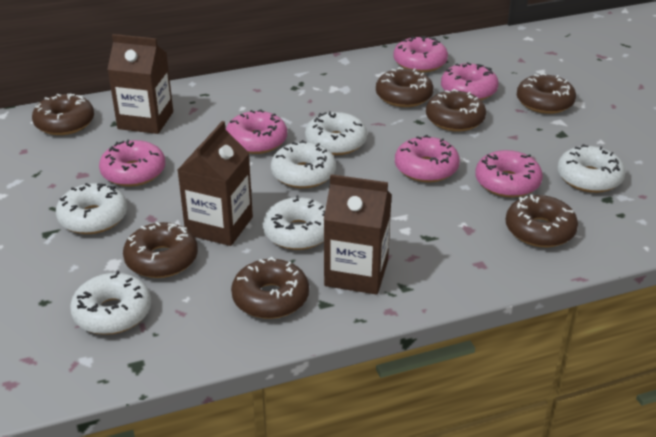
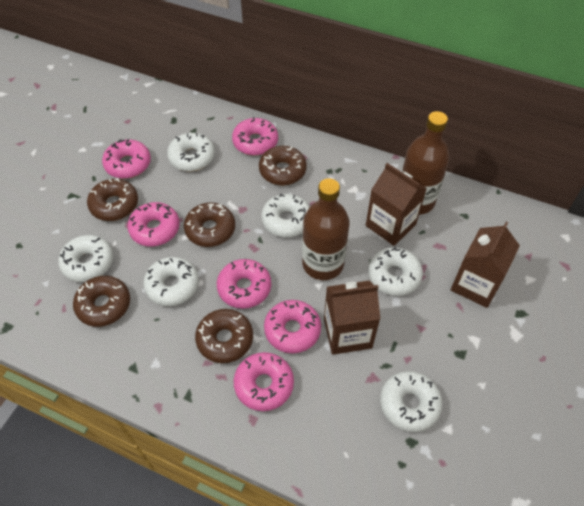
brown bottle: 0 -> 2
brown donut: 7 -> 5

